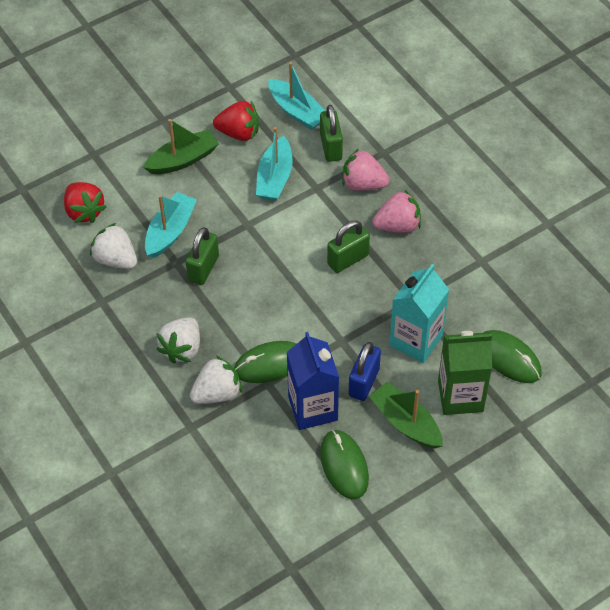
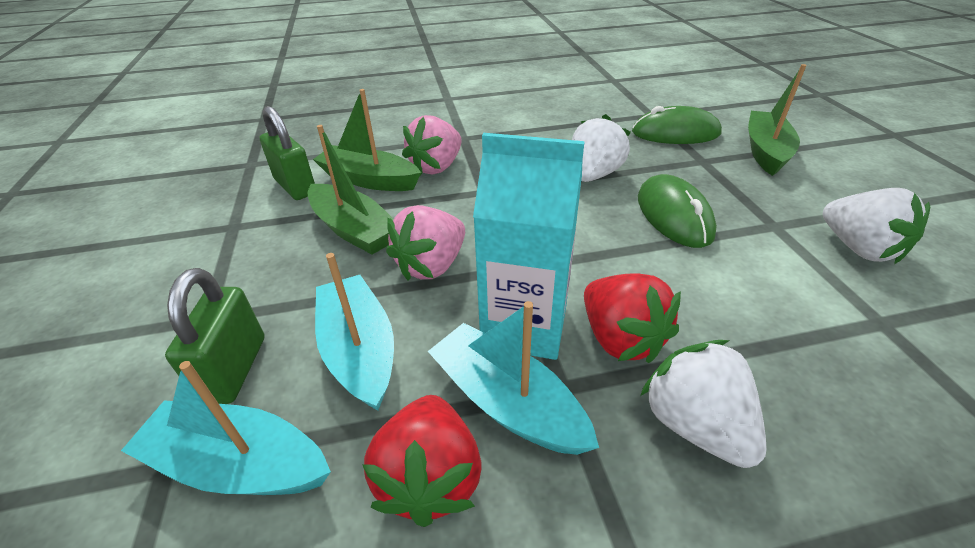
blue carton: 1 -> 0
blue padlock: 1 -> 0
green boat: 2 -> 3
green carton: 1 -> 0
green mouse: 3 -> 2
green padlock: 3 -> 2

